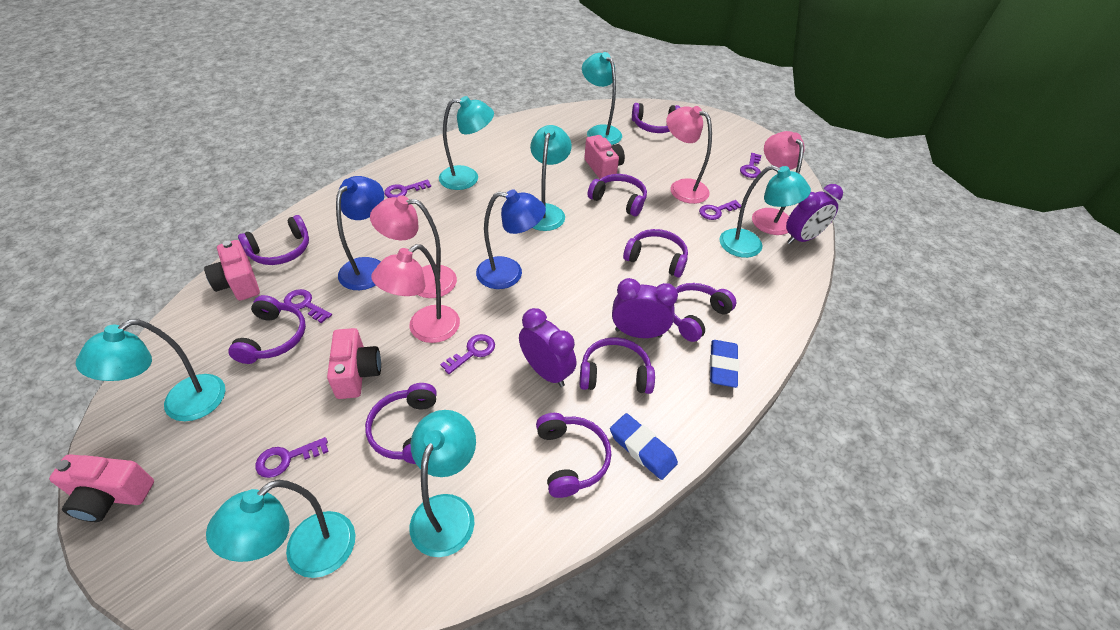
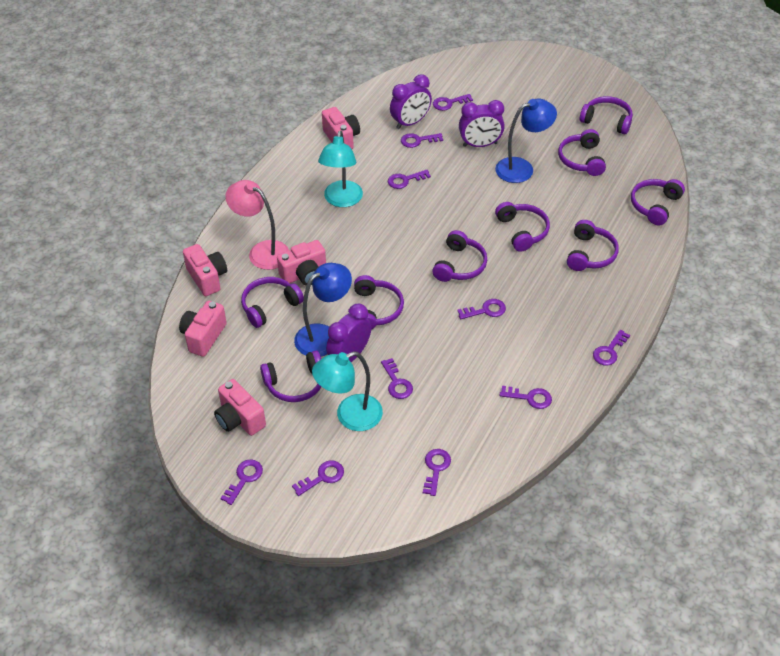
blue eraser: 2 -> 0
pink camera: 4 -> 5
pink lamp: 4 -> 1
purple key: 6 -> 10
turquoise lamp: 7 -> 2

